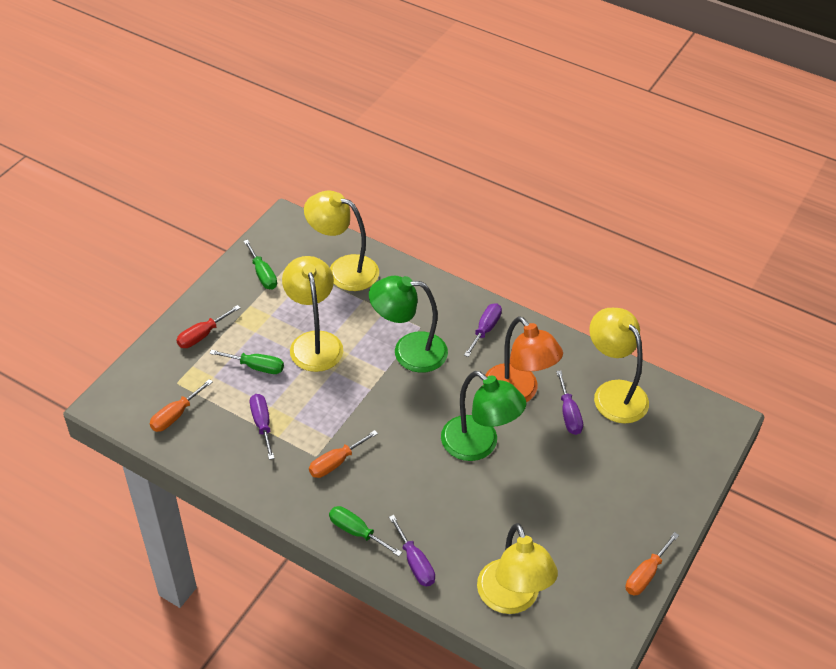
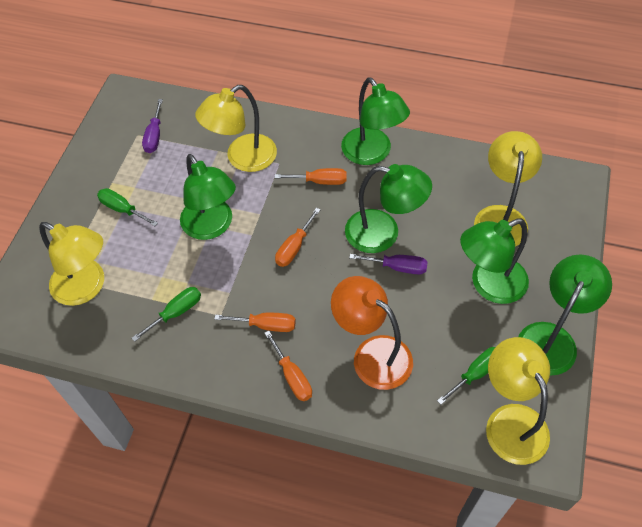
green lamp: 2 -> 5
orange screwdriver: 3 -> 4
purple screwdriver: 4 -> 2
red screwdriver: 1 -> 0

